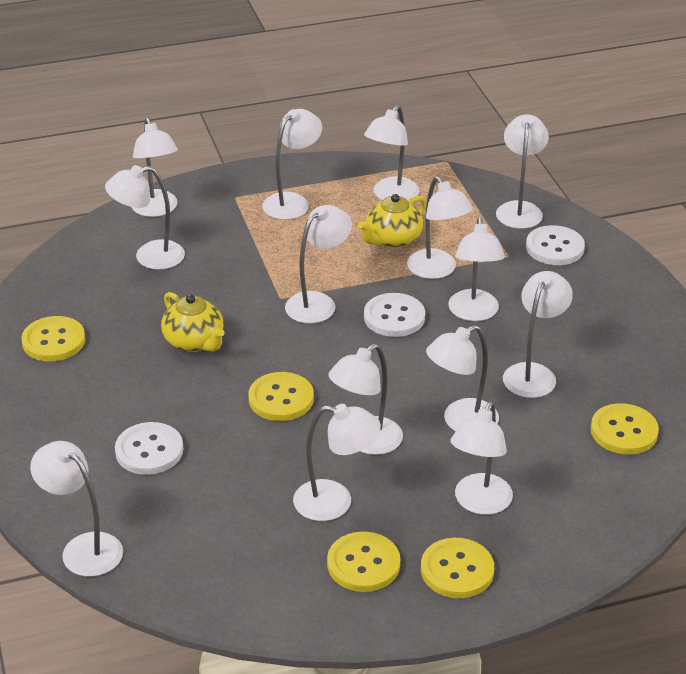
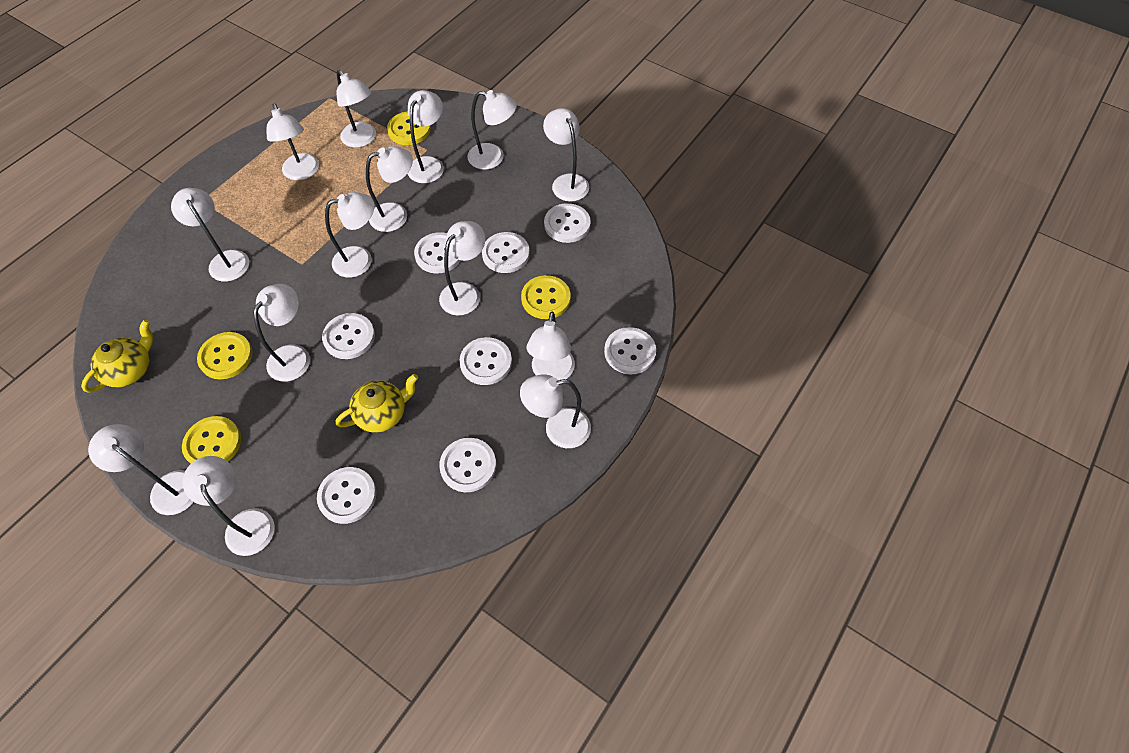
white button: 3 -> 8
yellow button: 5 -> 4

